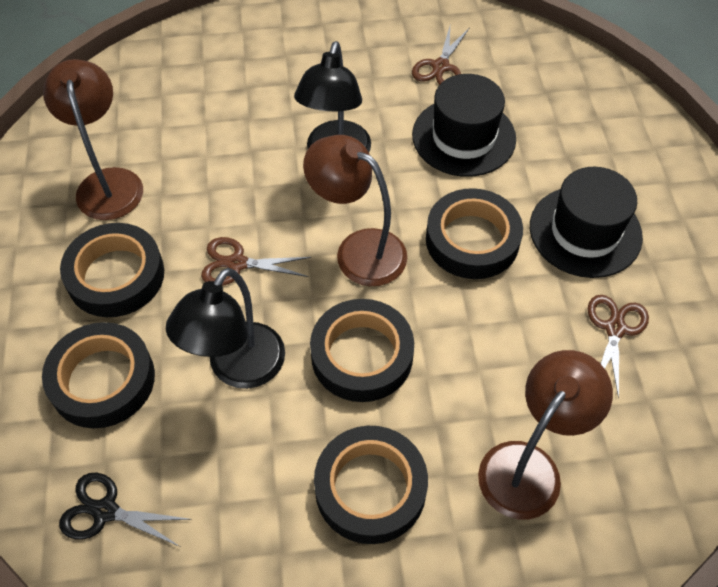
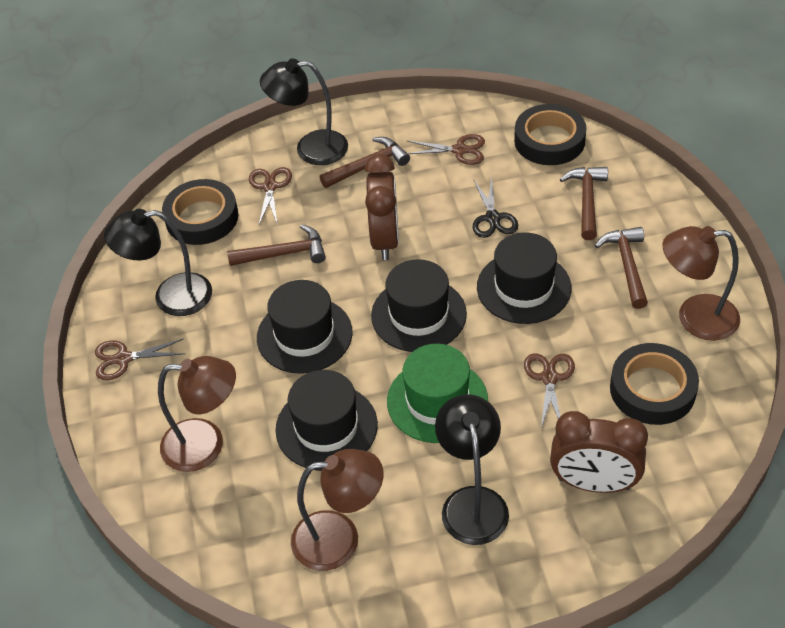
black hat: 2 -> 4
black lamp: 2 -> 3
black tape: 5 -> 3
brown clock: 0 -> 2
brown hammer: 0 -> 4
brown scissors: 3 -> 4
green hat: 0 -> 1

